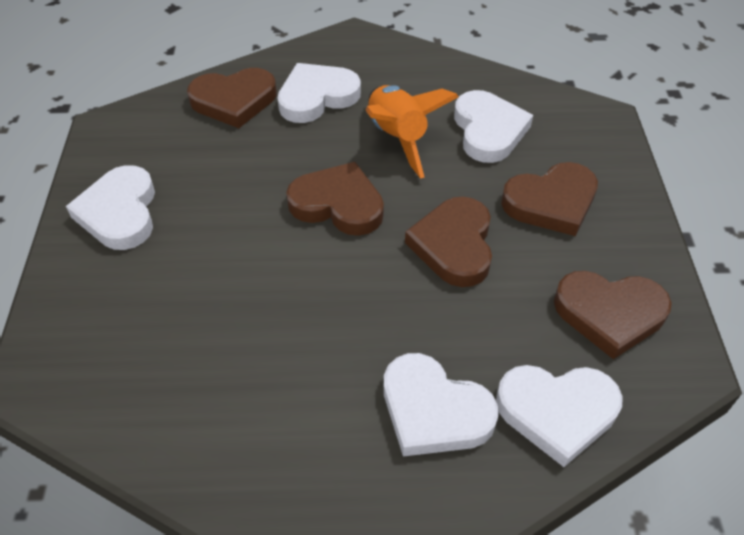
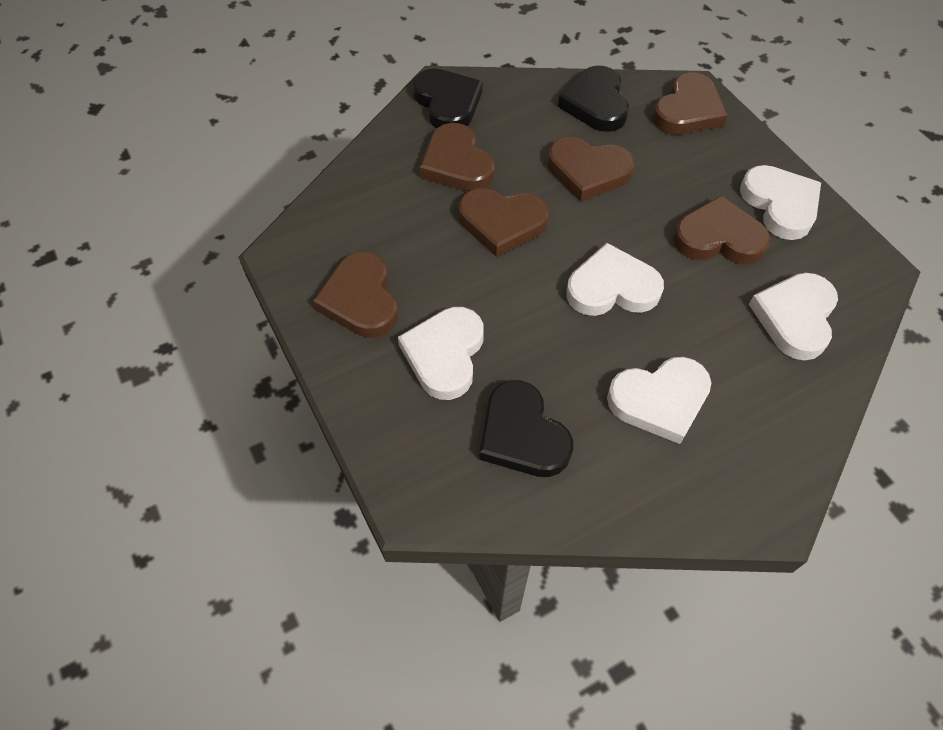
black heart: 0 -> 3
brown heart: 5 -> 6
orange rocket: 1 -> 0

